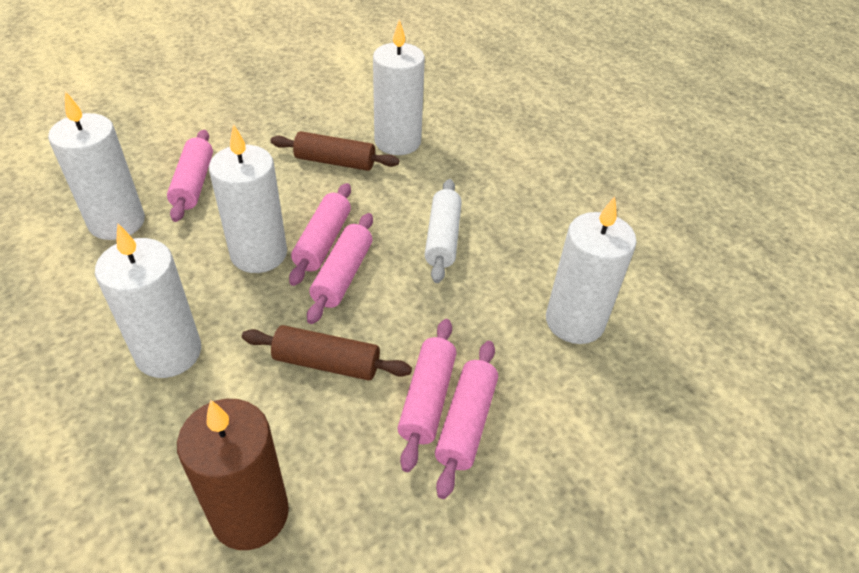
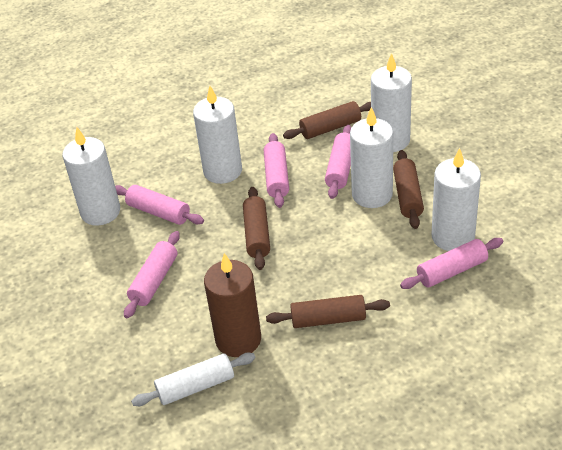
brown rolling pin: 2 -> 4

